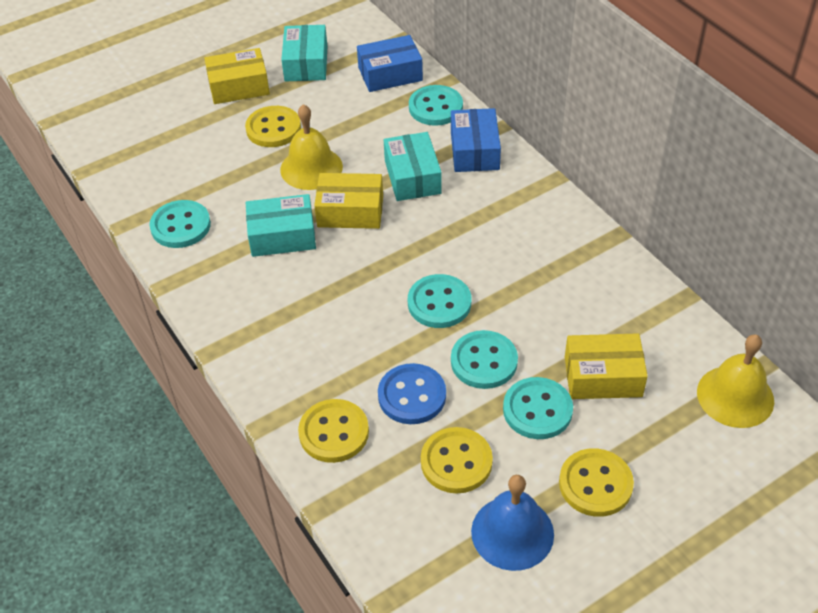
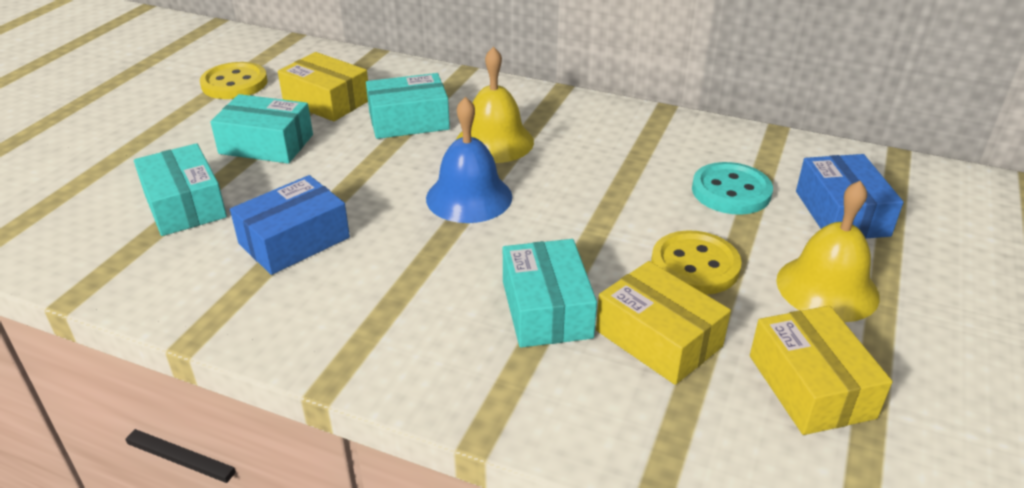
blue button: 1 -> 0
turquoise box: 3 -> 4
turquoise button: 5 -> 1
yellow button: 4 -> 2

